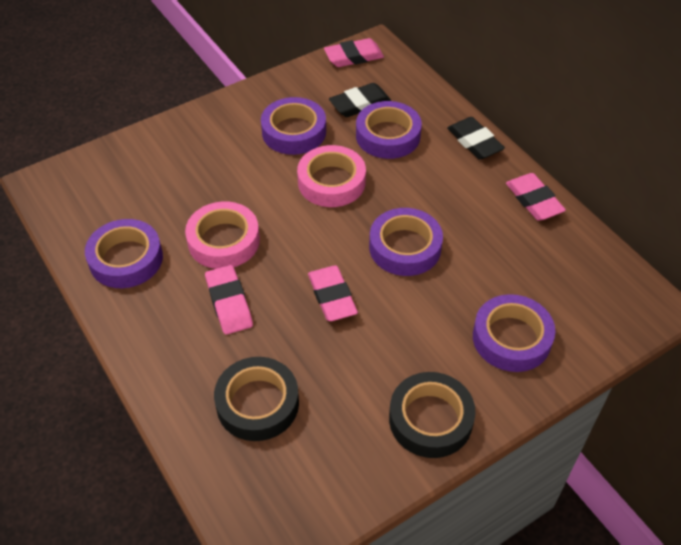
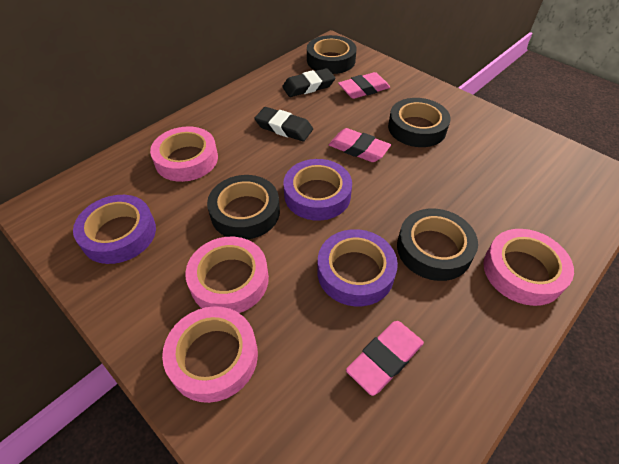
black tape: 2 -> 4
pink eraser: 4 -> 3
pink tape: 2 -> 4
purple tape: 5 -> 3

